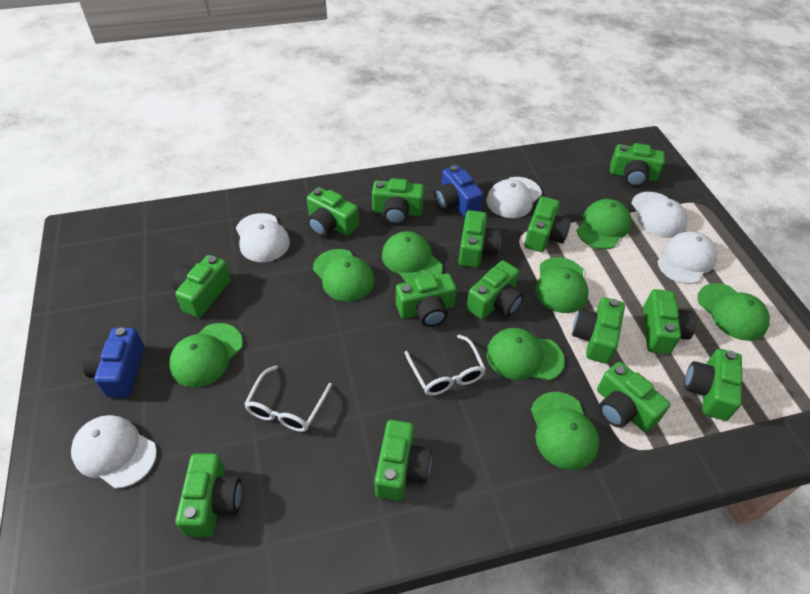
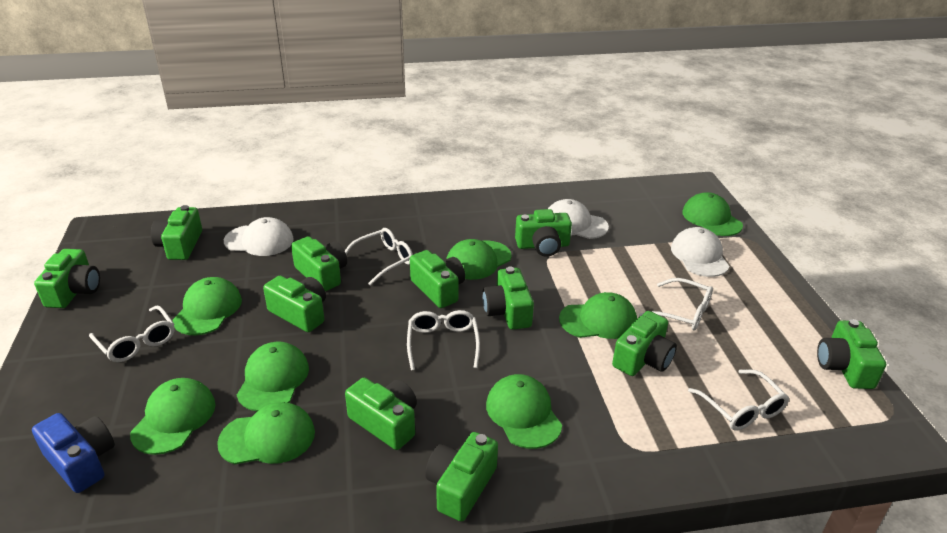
blue camera: 2 -> 1
green camera: 14 -> 11
white cap: 5 -> 3
white glasses: 2 -> 5

